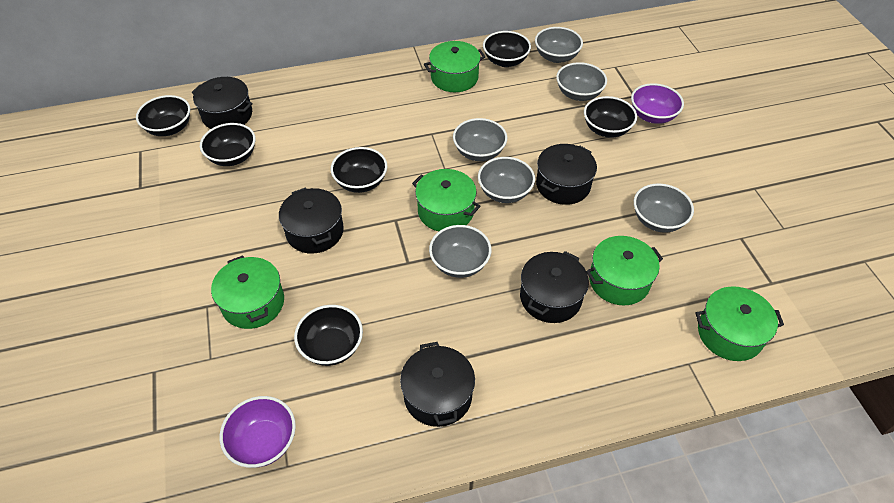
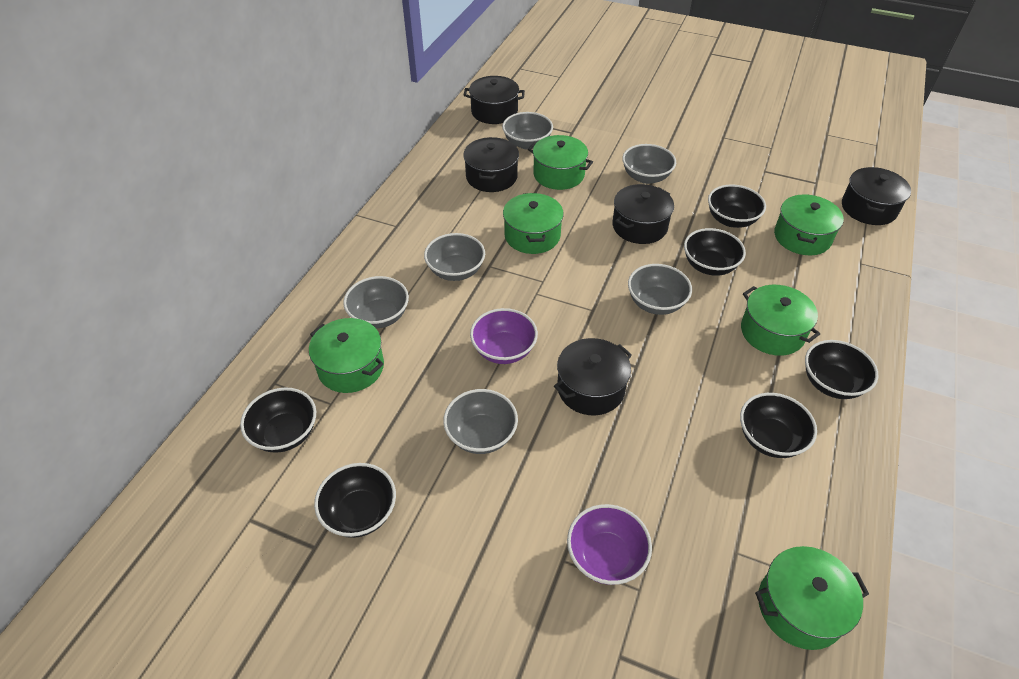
green pot: 5 -> 6

